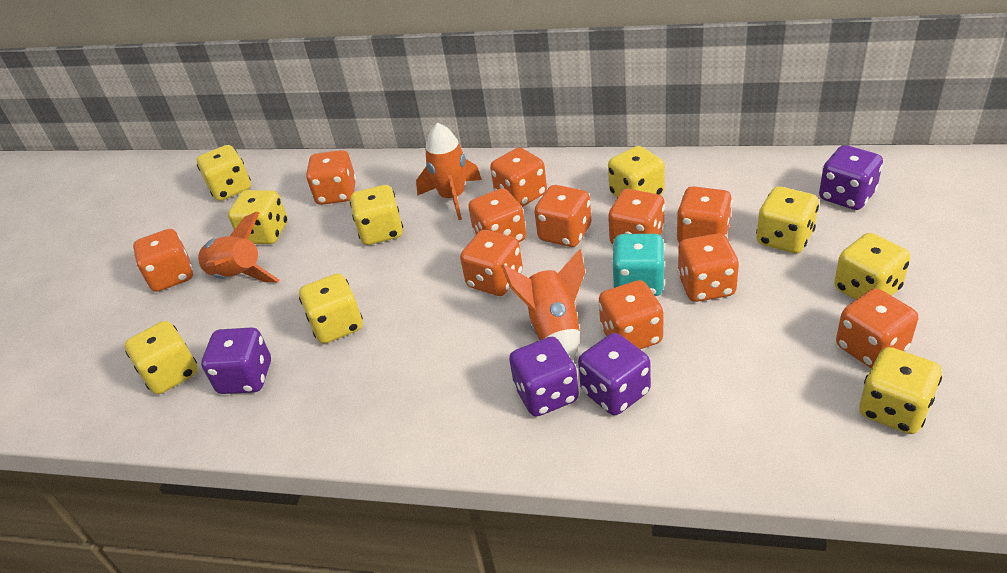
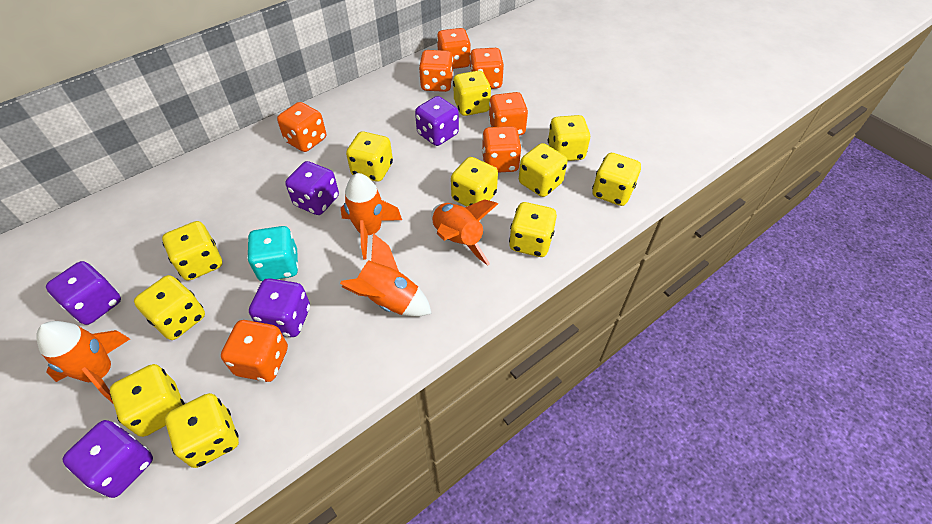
orange dice: 11 -> 7
orange rocket: 3 -> 4
purple dice: 4 -> 5
yellow dice: 9 -> 11

